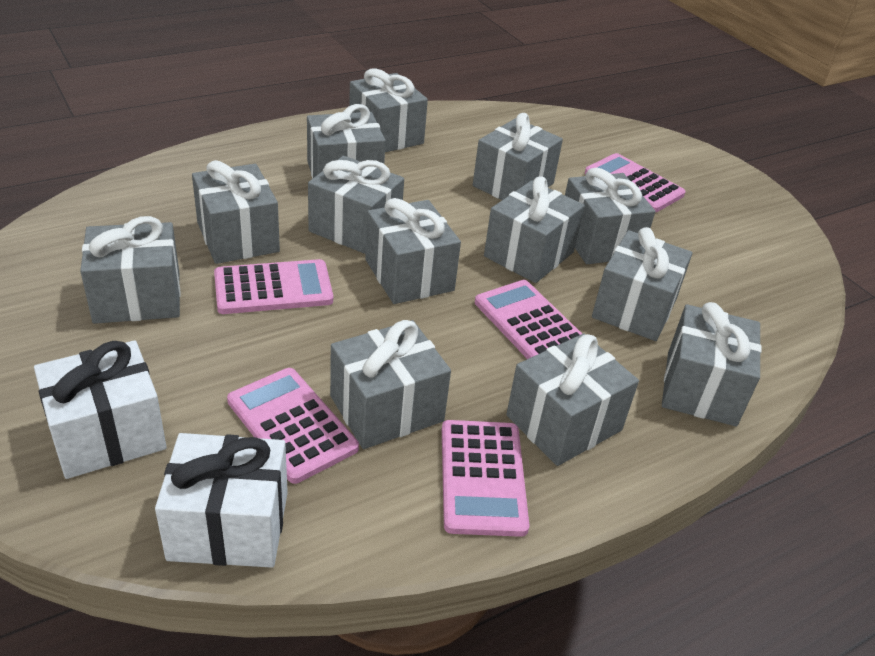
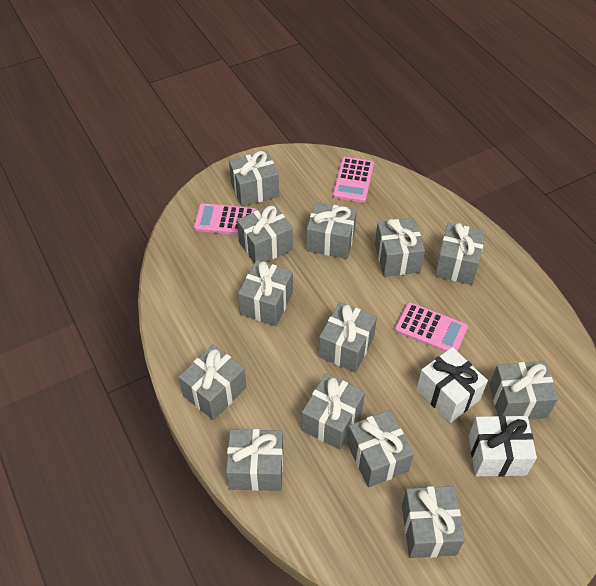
pink calculator: 5 -> 3

